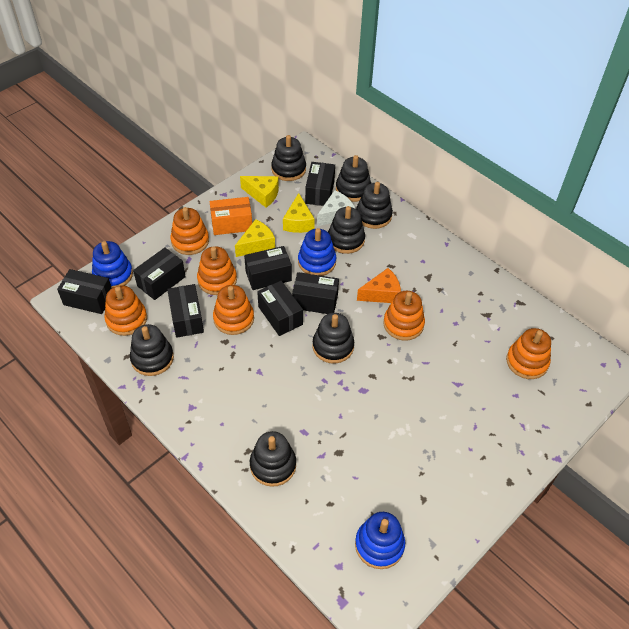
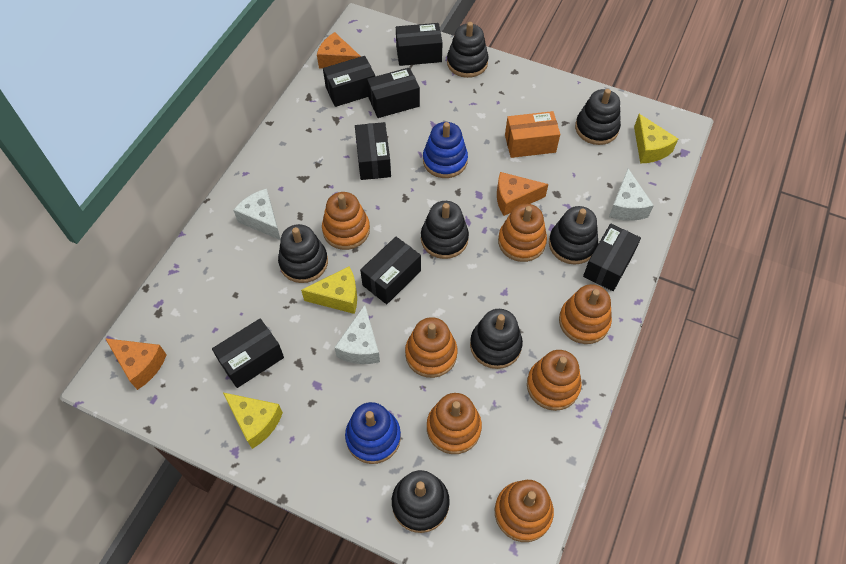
blue stacking toy: 3 -> 2
orange cheese: 1 -> 3
orange stacking toy: 6 -> 7
white cheese: 1 -> 3

